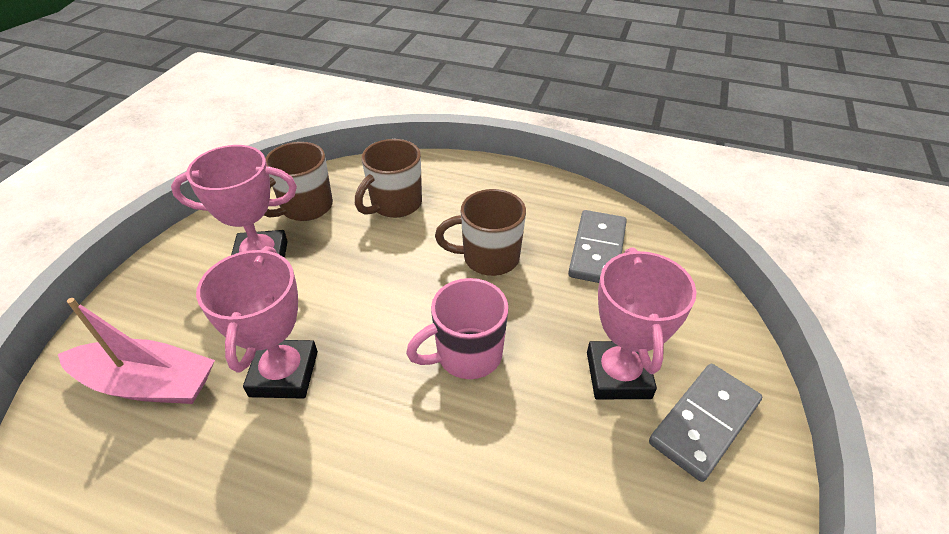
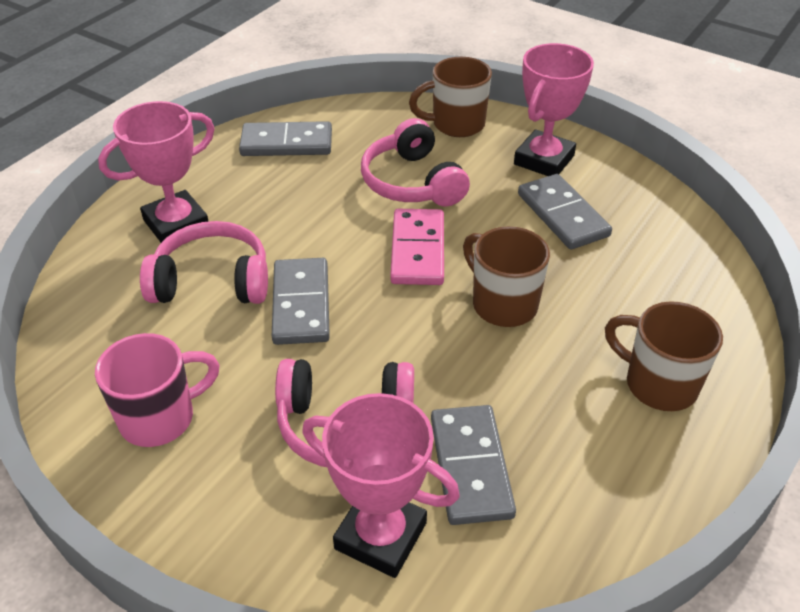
grey domino: 2 -> 4
pink boat: 1 -> 0
pink domino: 0 -> 1
pink headphones: 0 -> 3

